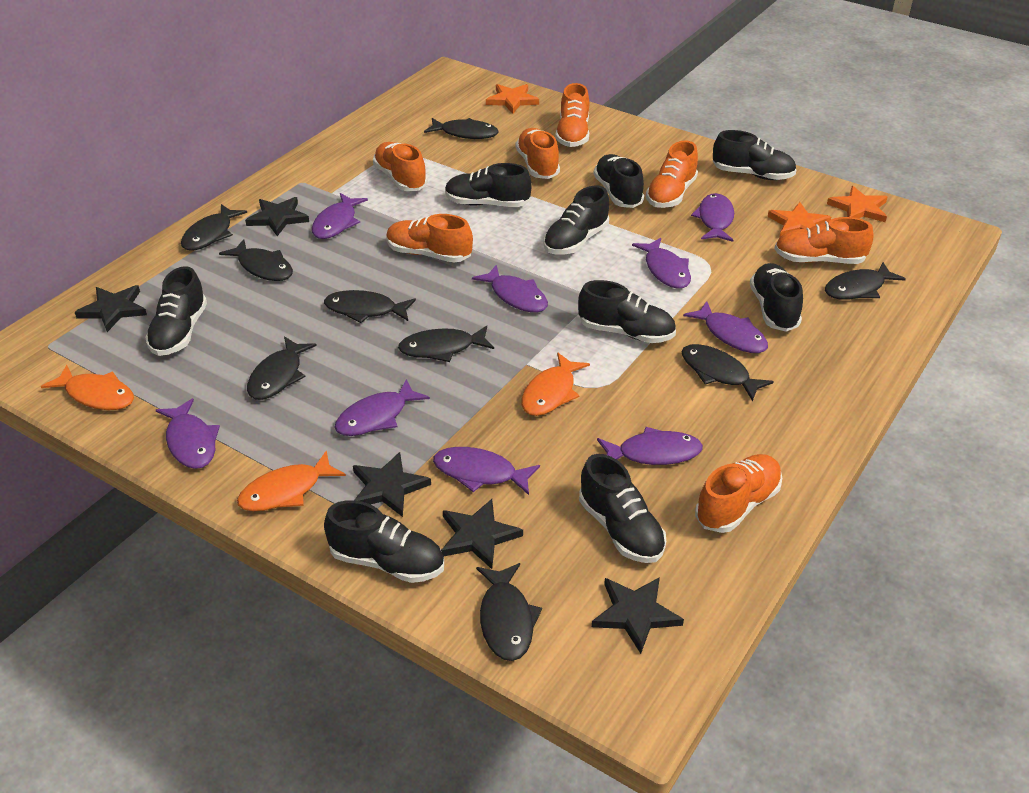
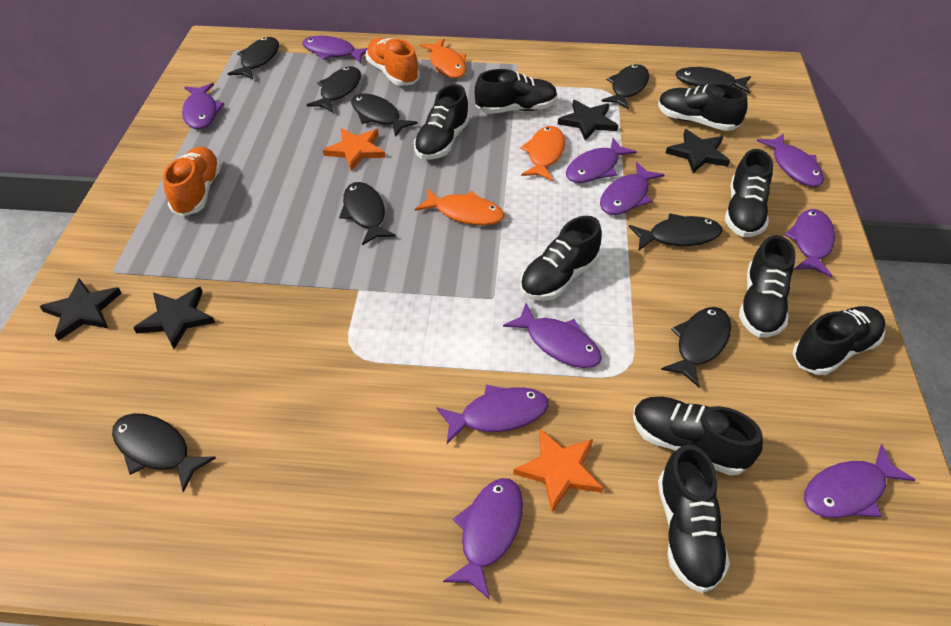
black star: 5 -> 4
orange shoe: 7 -> 2
orange star: 3 -> 2
purple fish: 9 -> 10

